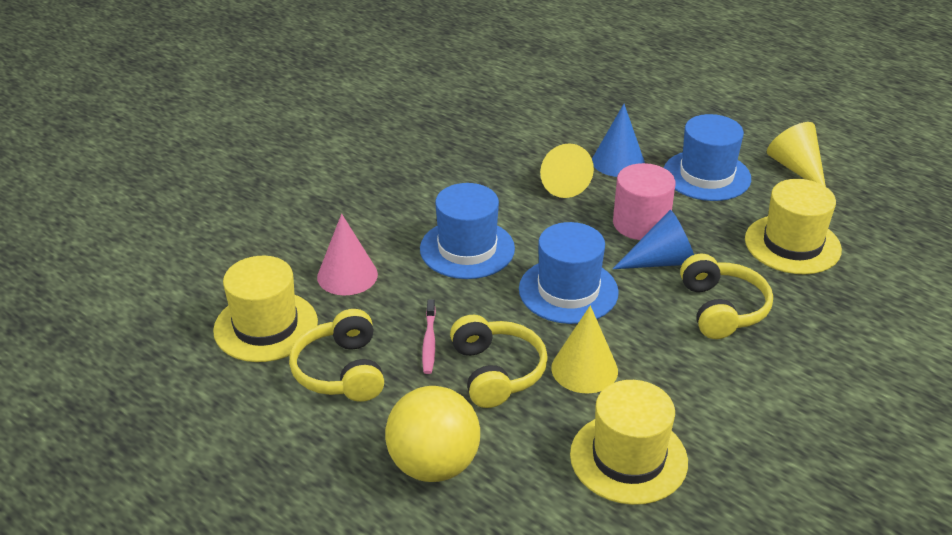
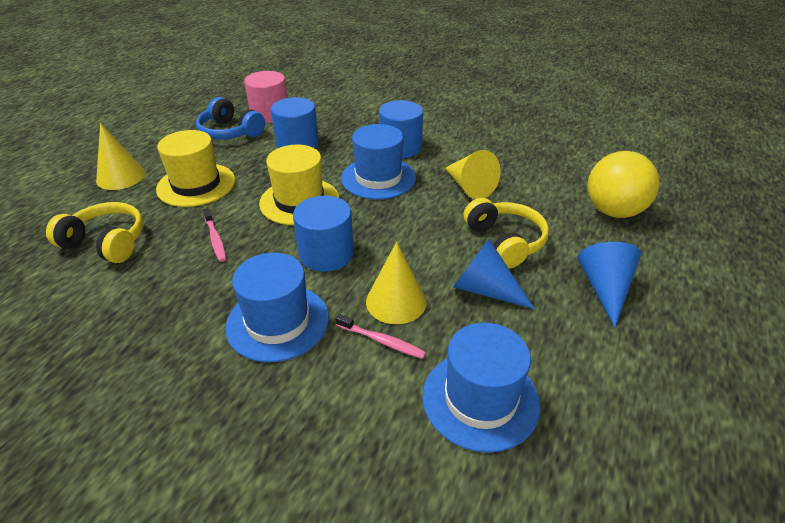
blue cylinder: 0 -> 3
blue headphones: 0 -> 1
pink cone: 1 -> 0
pink toothbrush: 1 -> 2
yellow hat: 3 -> 2
yellow headphones: 3 -> 2

